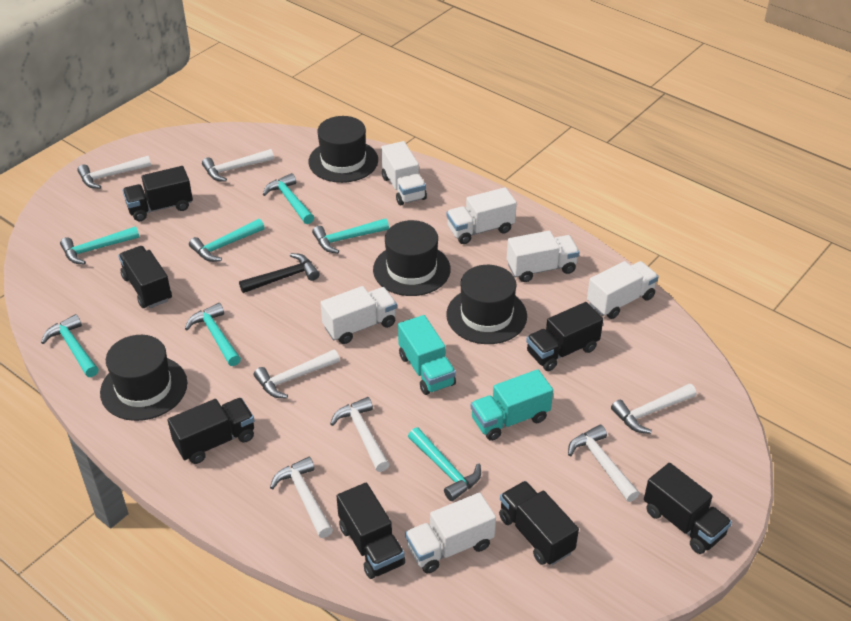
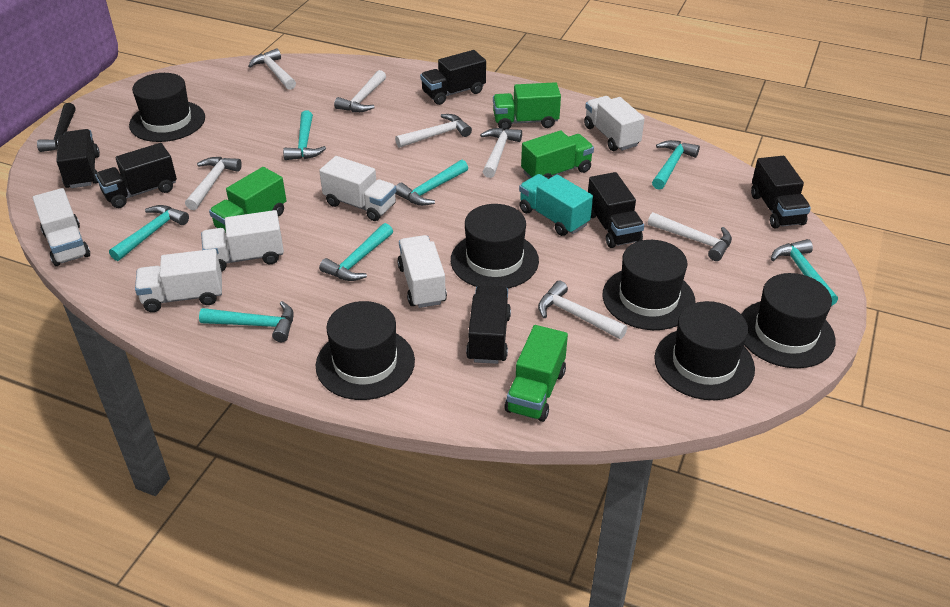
black hat: 4 -> 6
black truck: 7 -> 6
green truck: 0 -> 4
turquoise truck: 2 -> 1

